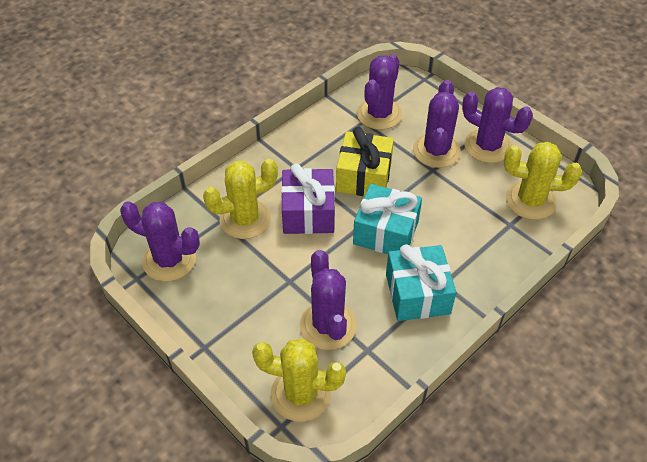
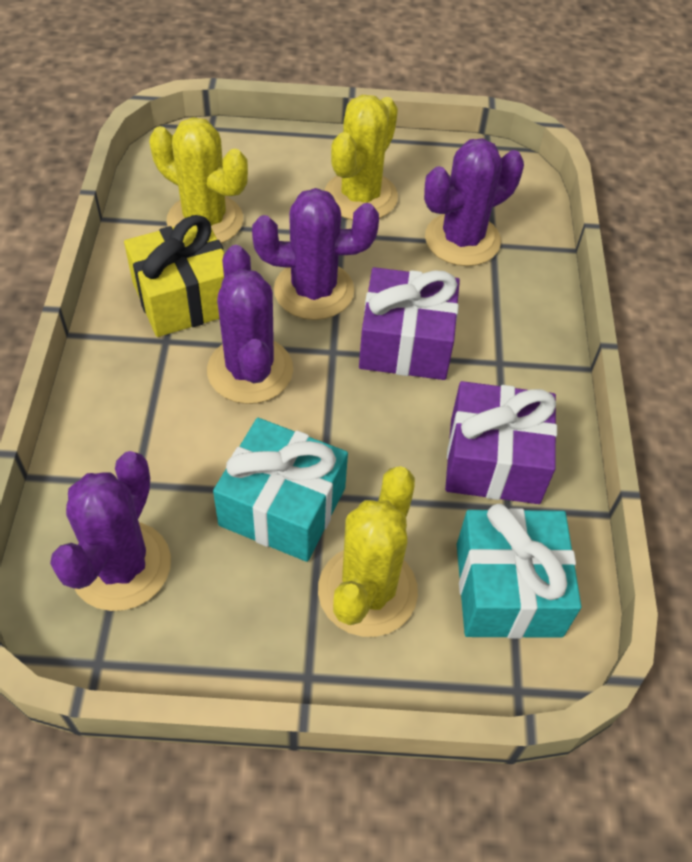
purple cactus: 5 -> 4
purple gift: 1 -> 2

